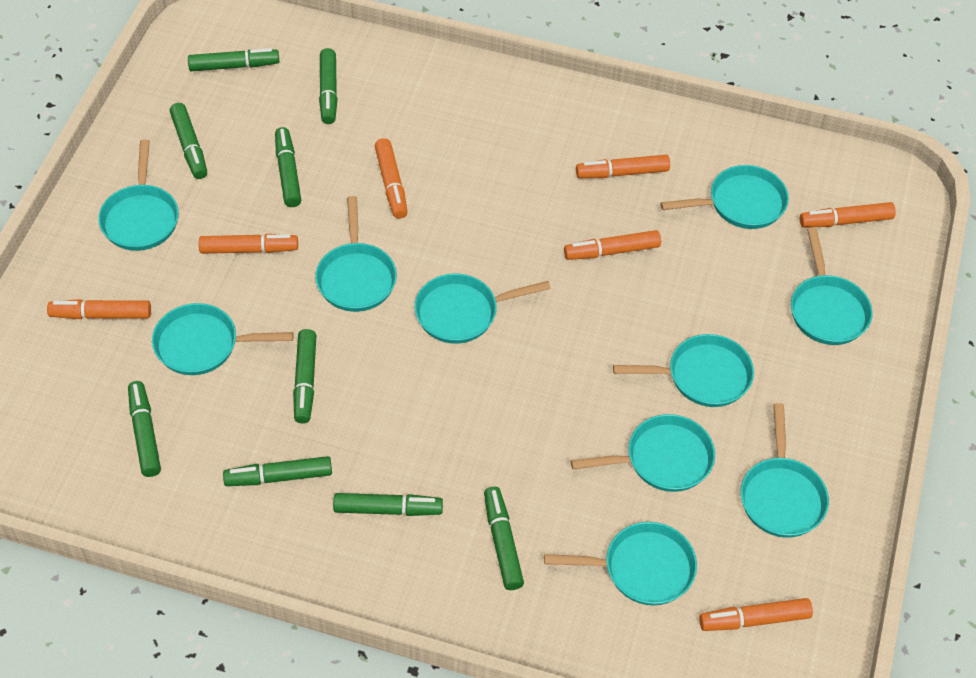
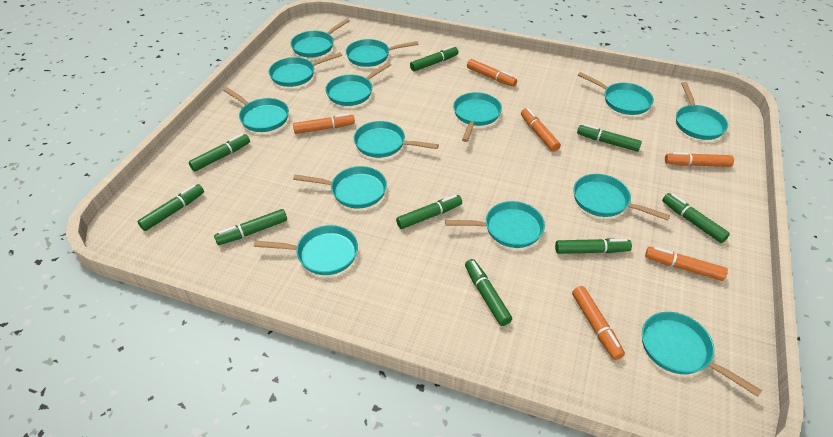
orange marker: 7 -> 6
turquoise pan: 10 -> 14

